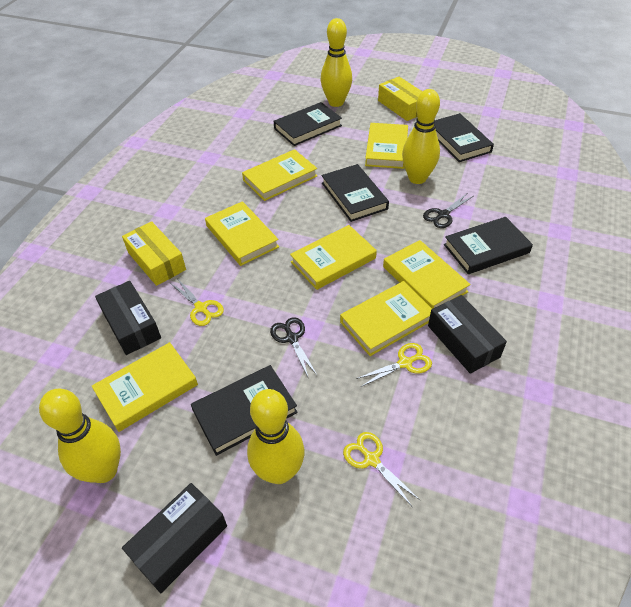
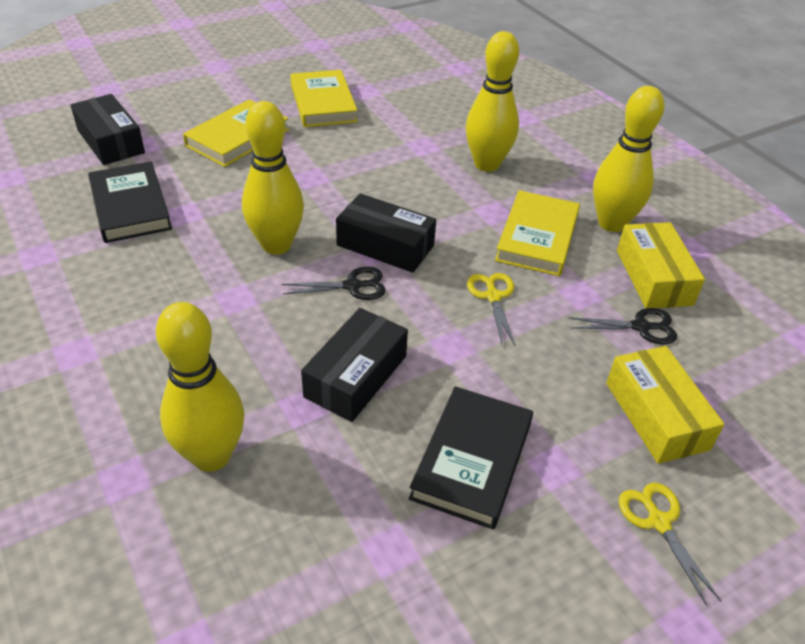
black book: 5 -> 2
yellow book: 7 -> 3
yellow scissors: 3 -> 2

